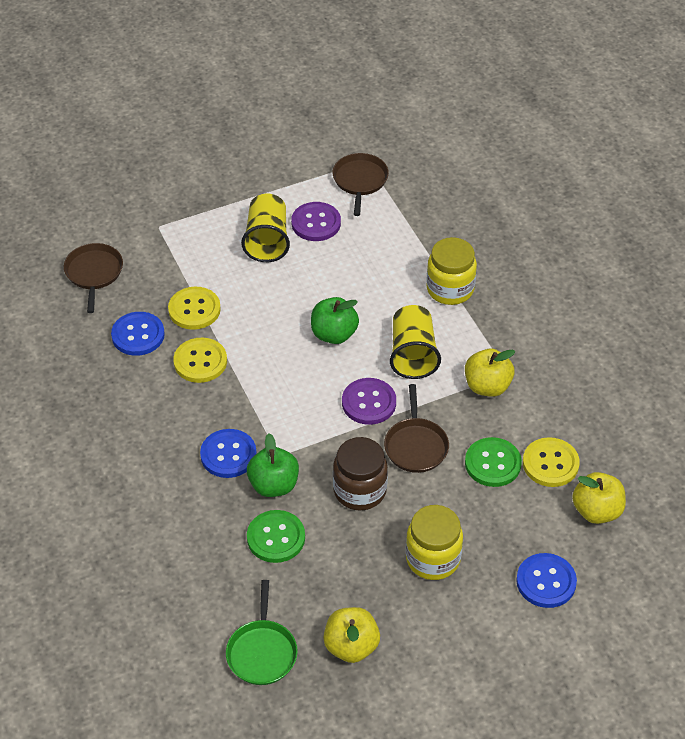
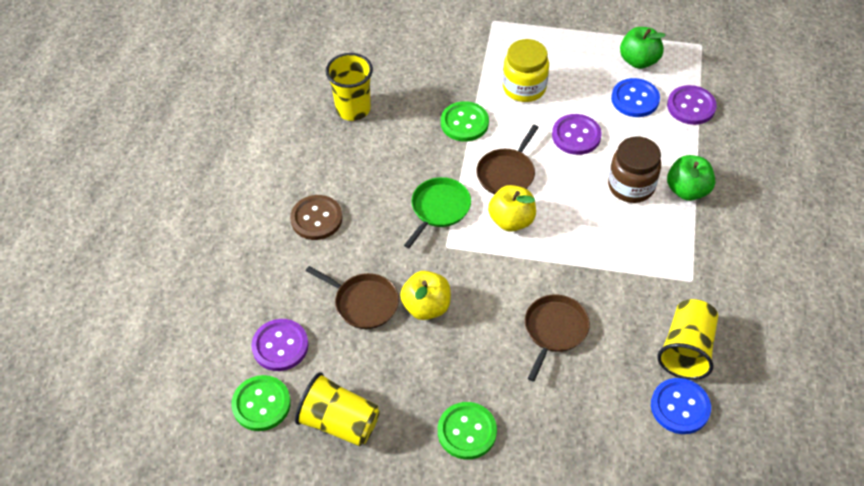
blue button: 3 -> 2
brown button: 0 -> 1
green button: 2 -> 3
purple button: 2 -> 3
yellow apple: 3 -> 2
yellow button: 3 -> 0
yellow cup: 2 -> 3
yellow jar: 2 -> 1

